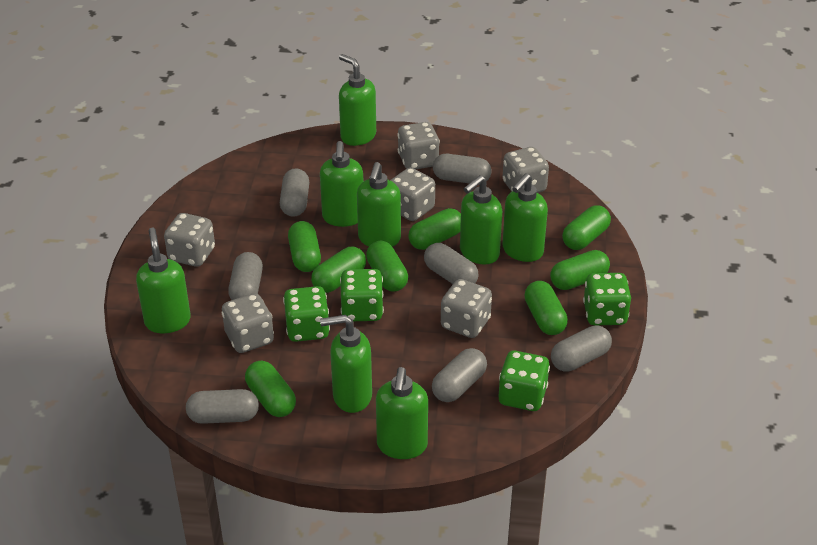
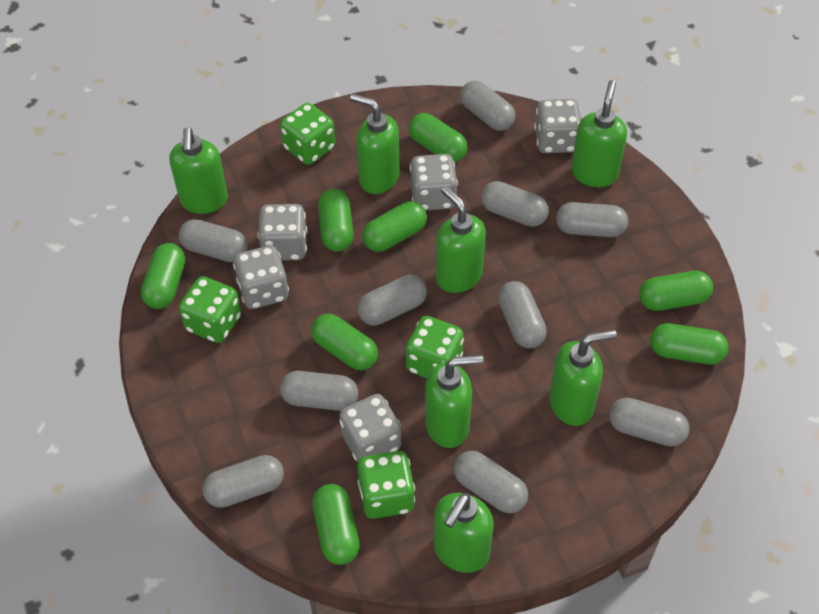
green soap dispenser: 8 -> 7
grey capsule: 7 -> 10
grey dice: 6 -> 5

